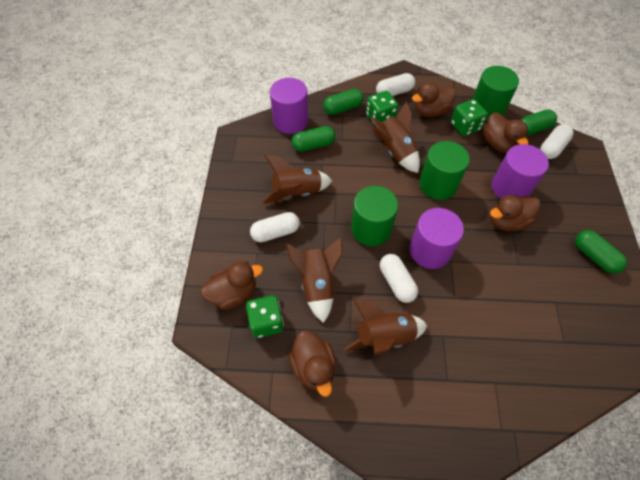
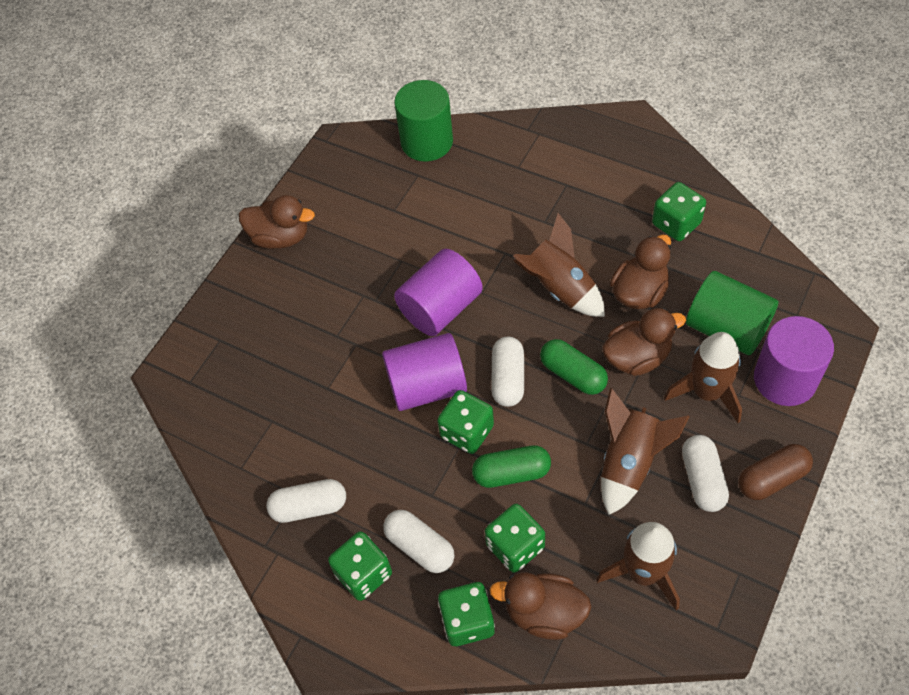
brown capsule: 0 -> 1
brown duck: 5 -> 4
green capsule: 4 -> 2
green cylinder: 3 -> 2
green dice: 3 -> 5

